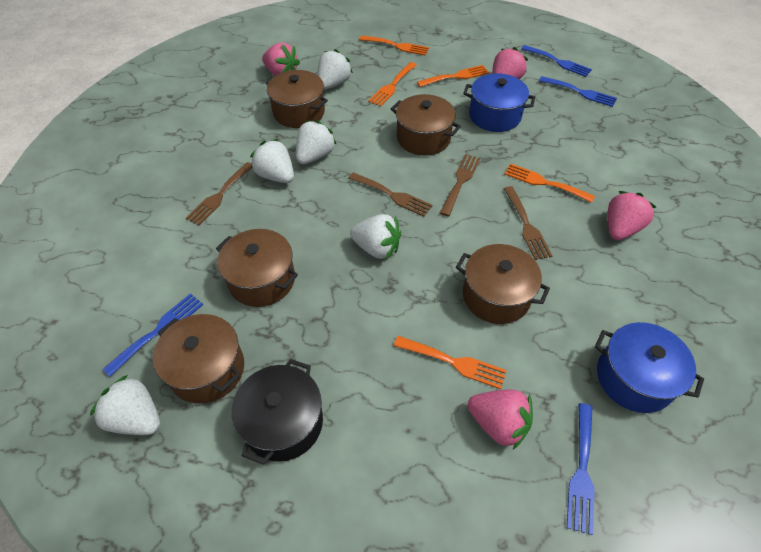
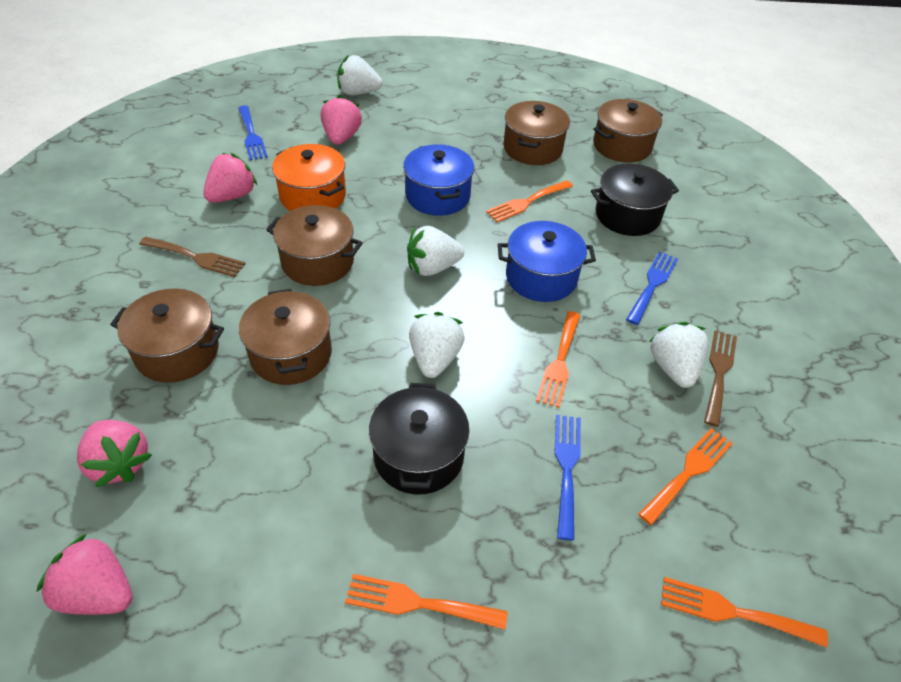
black pot: 1 -> 2
blue fork: 4 -> 3
brown fork: 4 -> 2
orange pot: 0 -> 1
white strawberry: 5 -> 4

